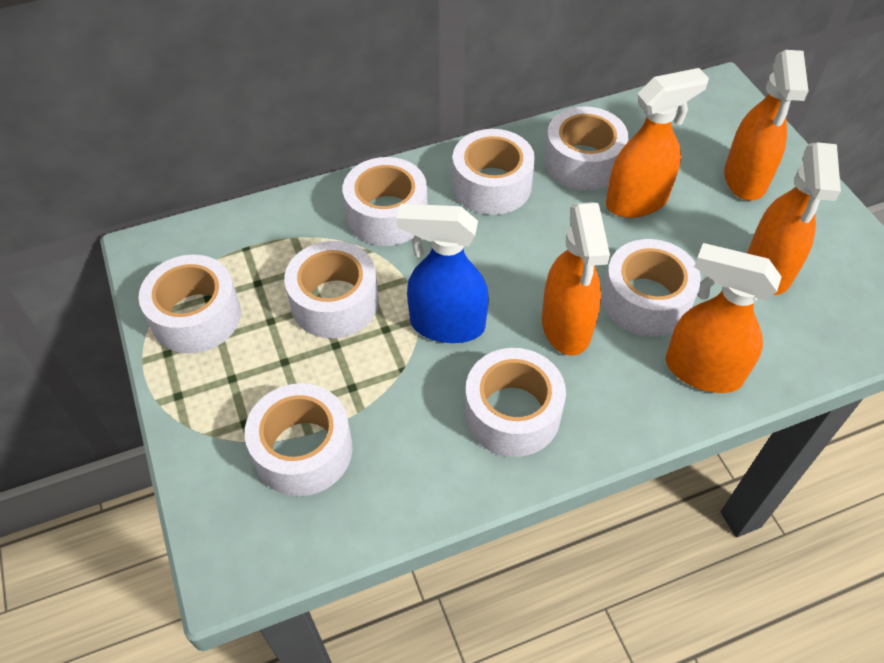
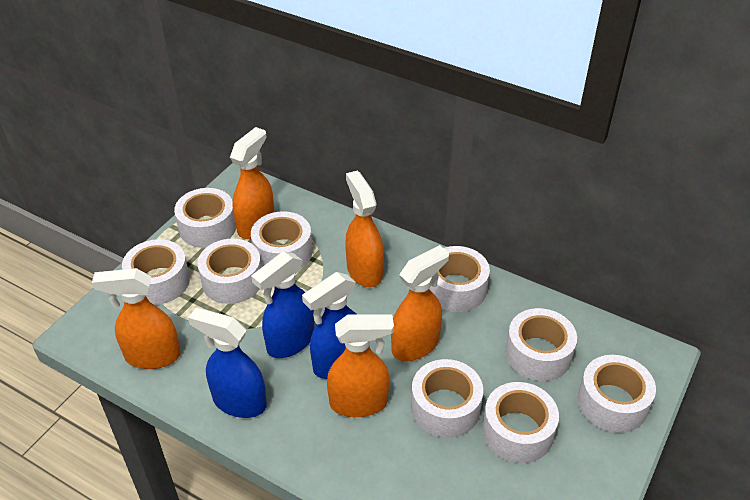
blue spray bottle: 1 -> 3
white tape: 8 -> 9

